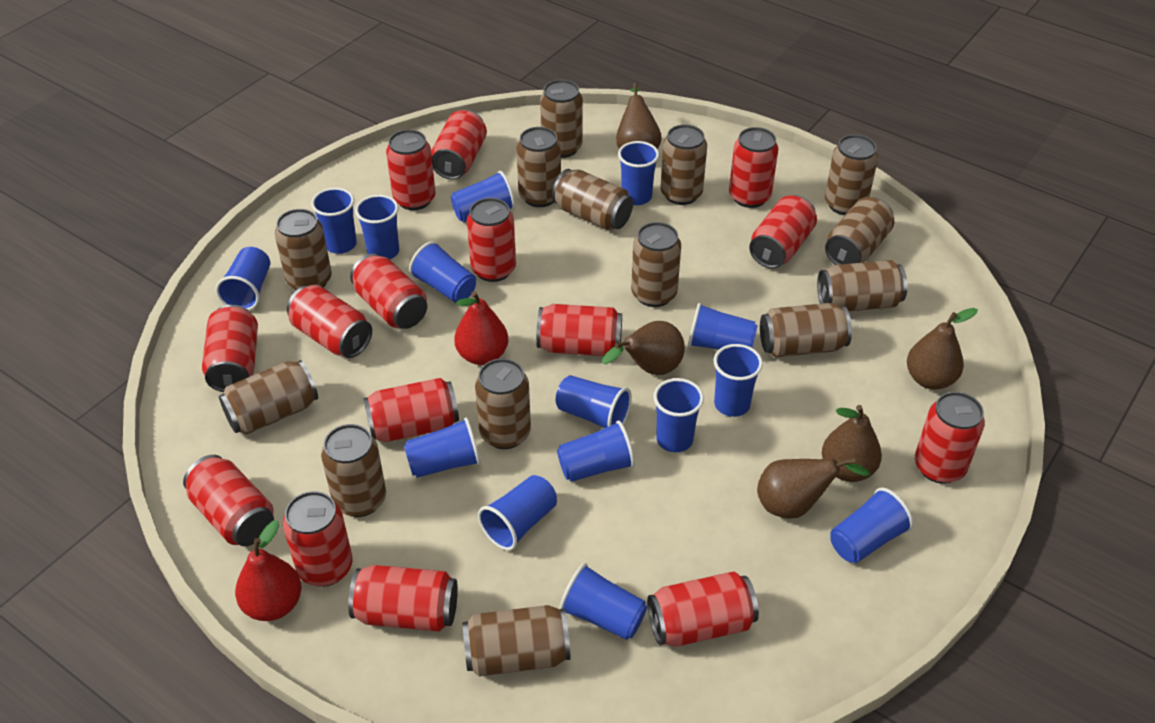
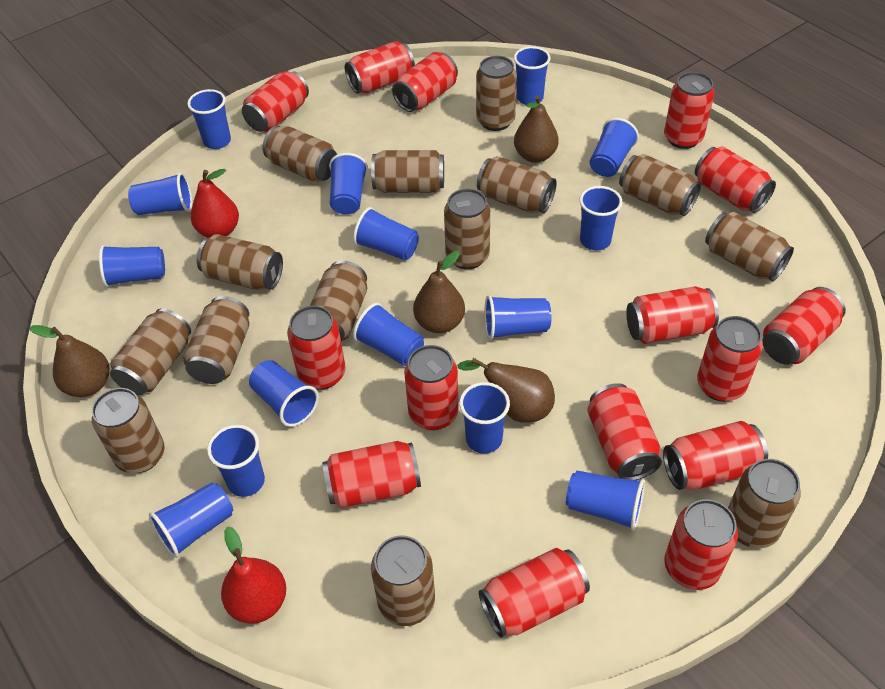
brown pear: 5 -> 4

